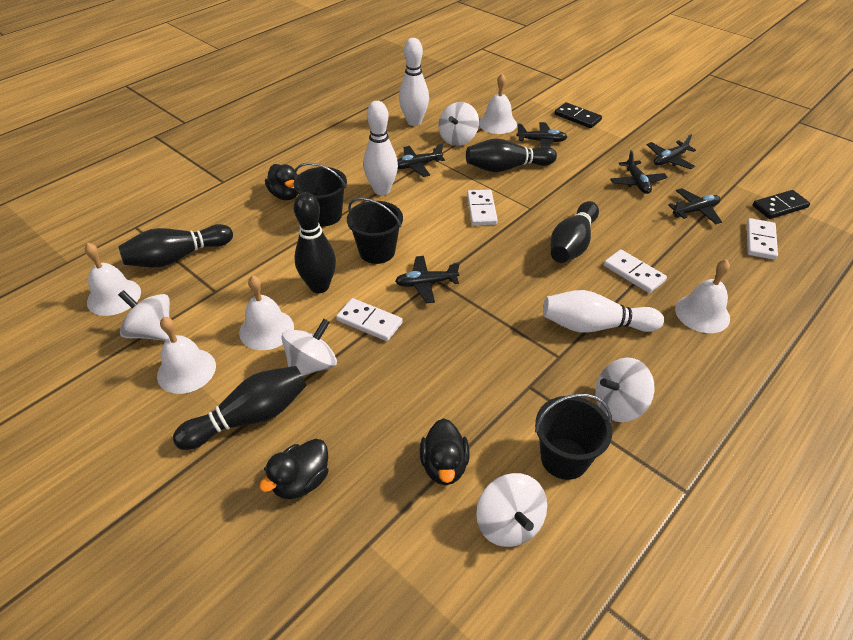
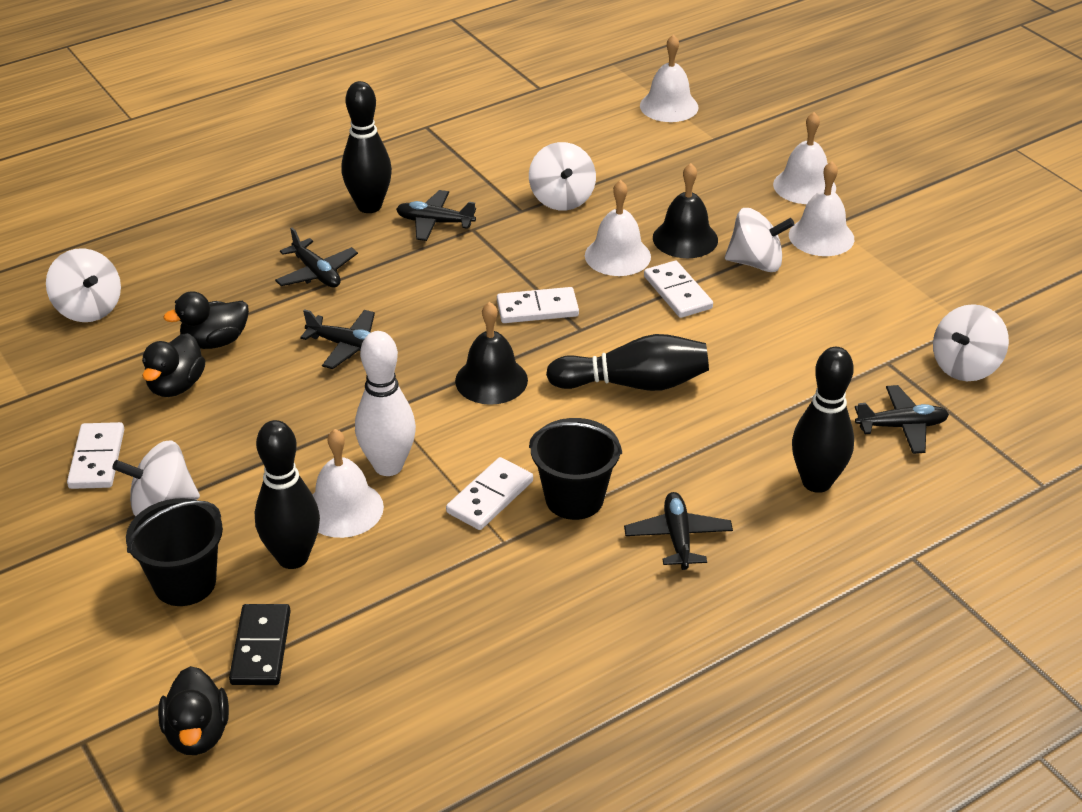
black bell: 0 -> 2
black bowling pin: 5 -> 4
black bucket: 3 -> 2
black domino: 2 -> 1
black plane: 6 -> 5
white bowling pin: 3 -> 1

